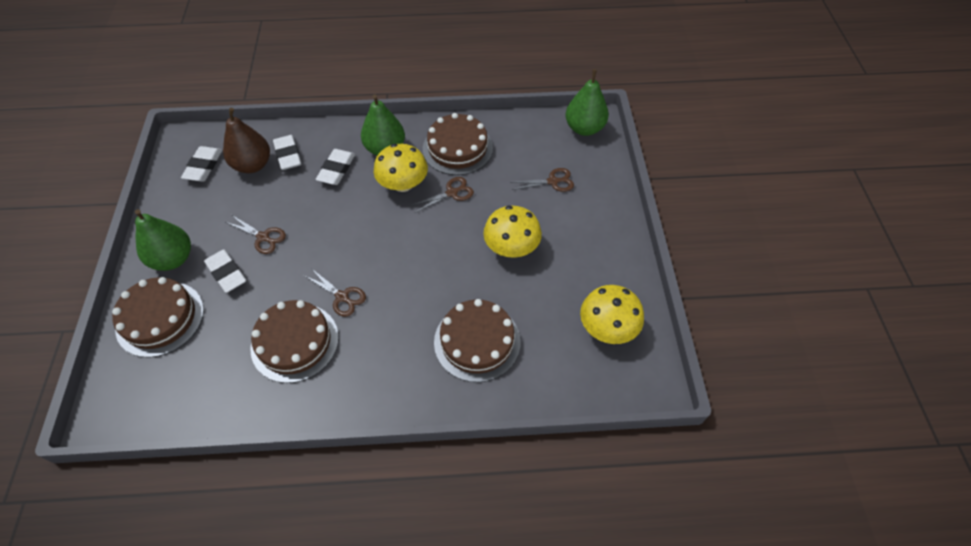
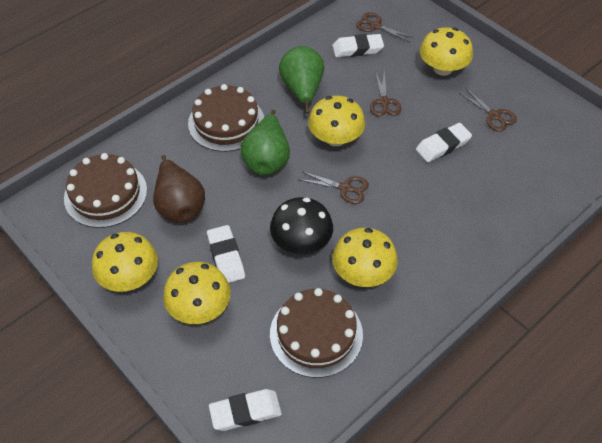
black mushroom: 0 -> 1
brown cake: 4 -> 3
green pear: 3 -> 2
yellow mushroom: 3 -> 5

